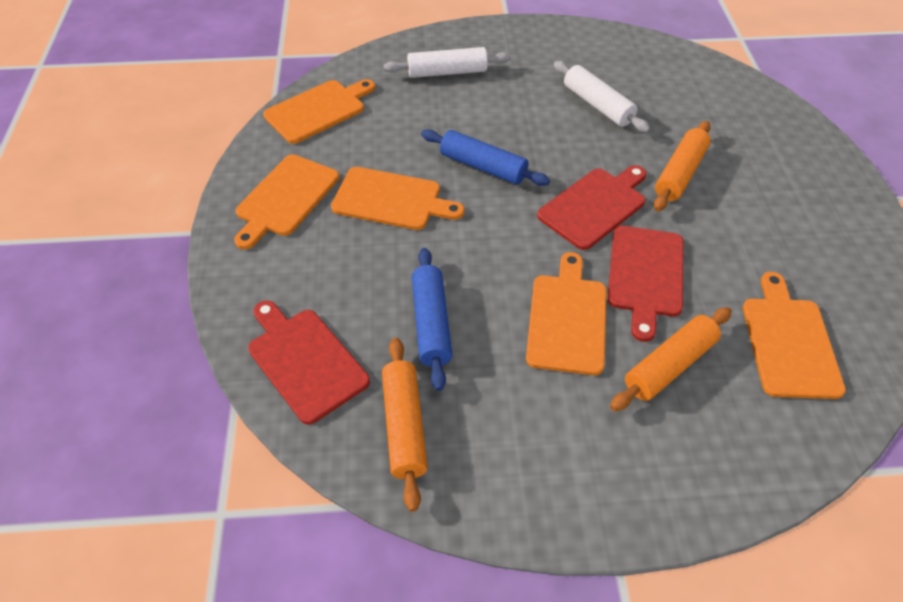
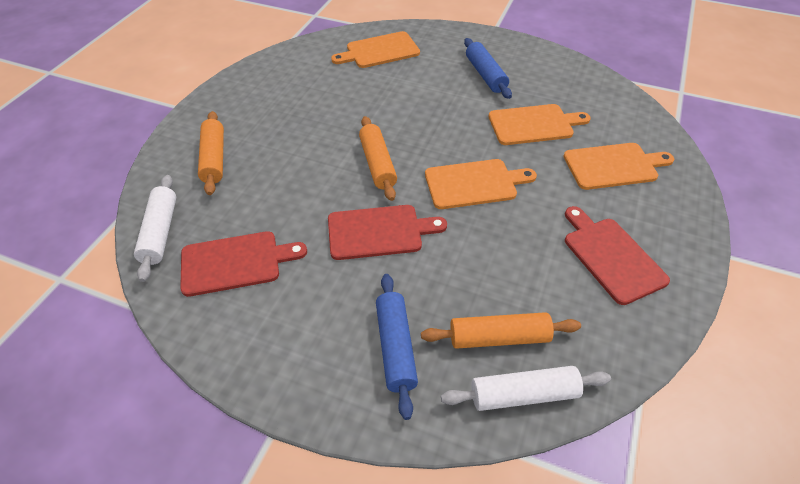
orange cutting board: 5 -> 4

